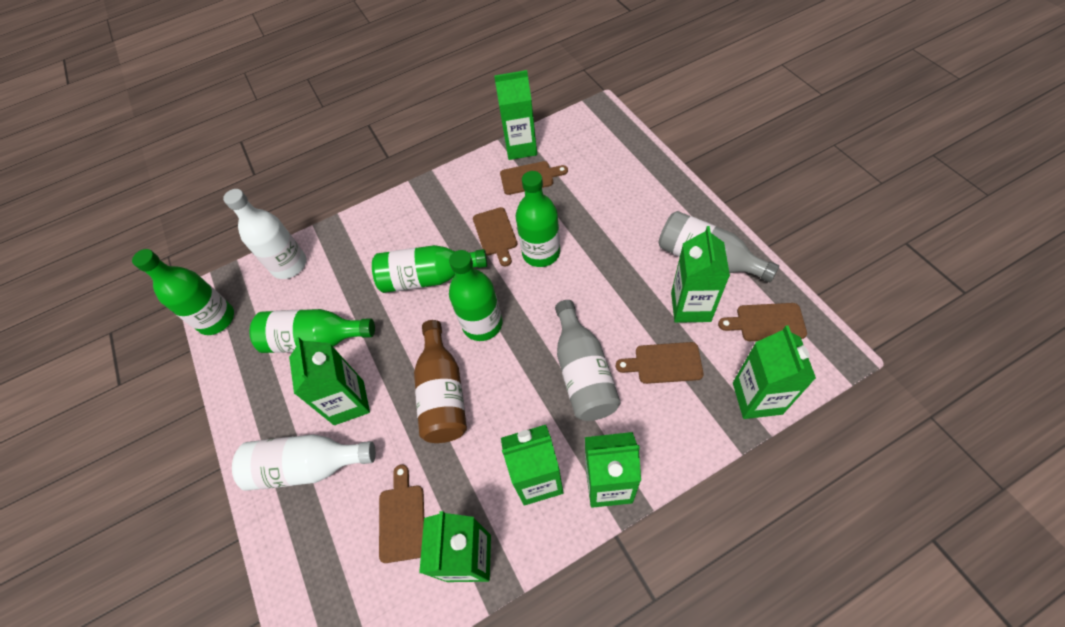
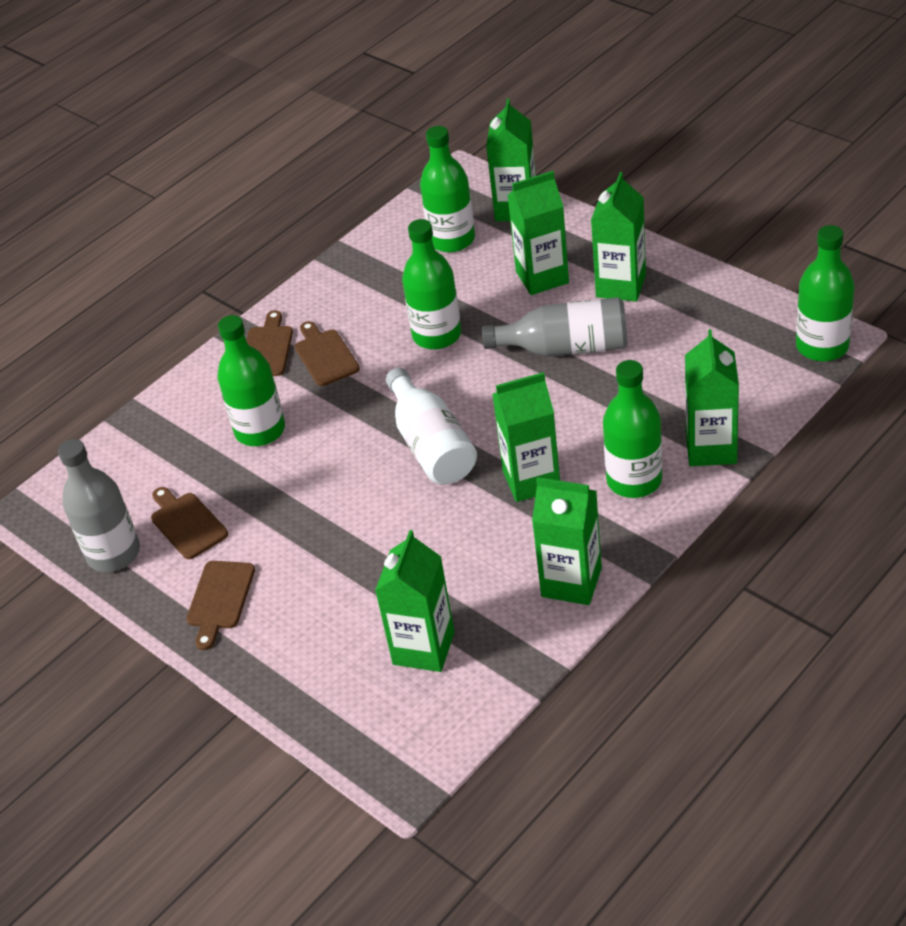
brown bottle: 1 -> 0
brown cutting board: 5 -> 4
white bottle: 2 -> 1

